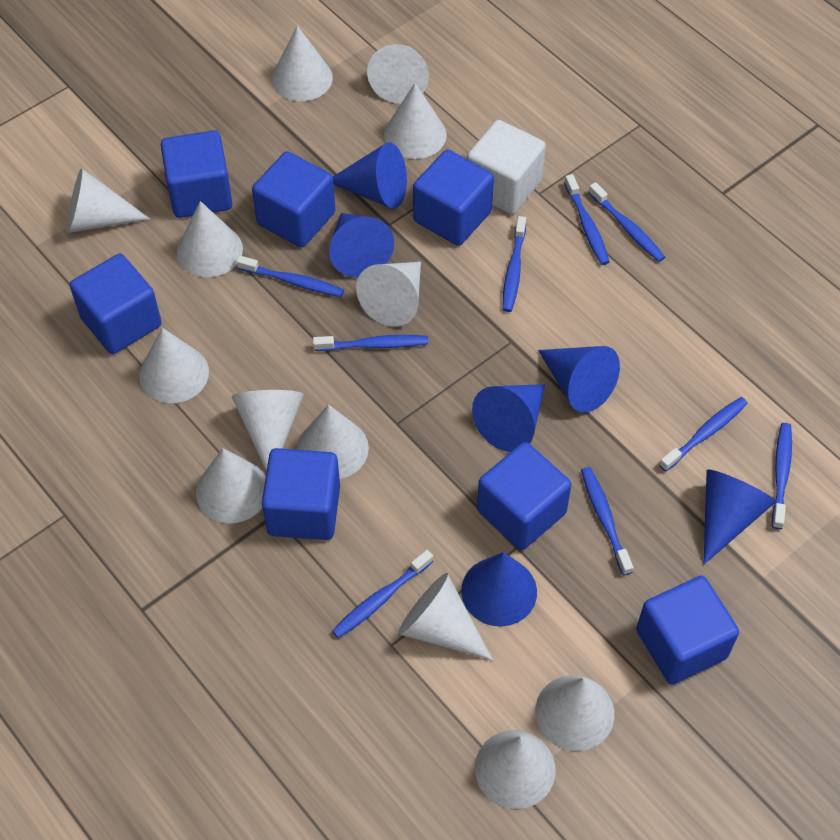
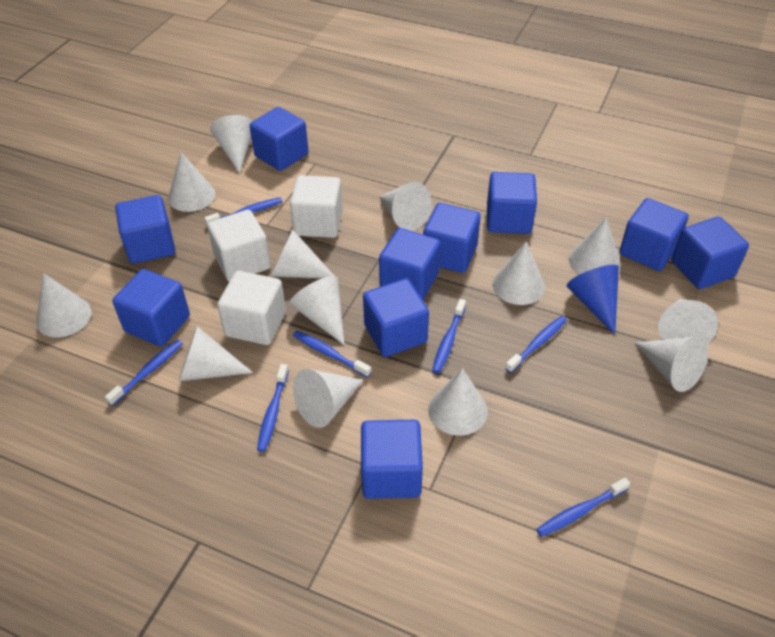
blue cone: 6 -> 1
blue cube: 7 -> 10
blue toothbrush: 9 -> 7
white cube: 1 -> 3

